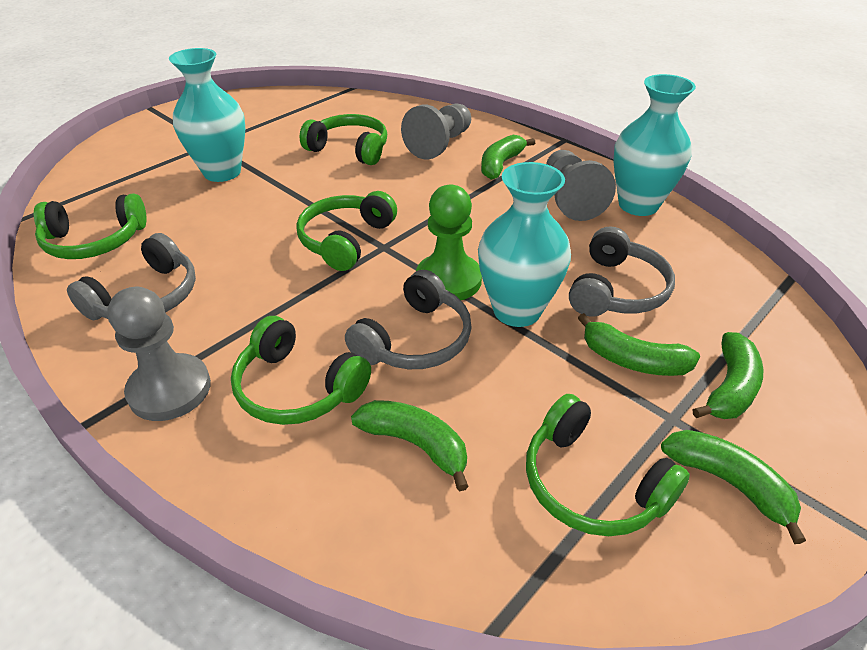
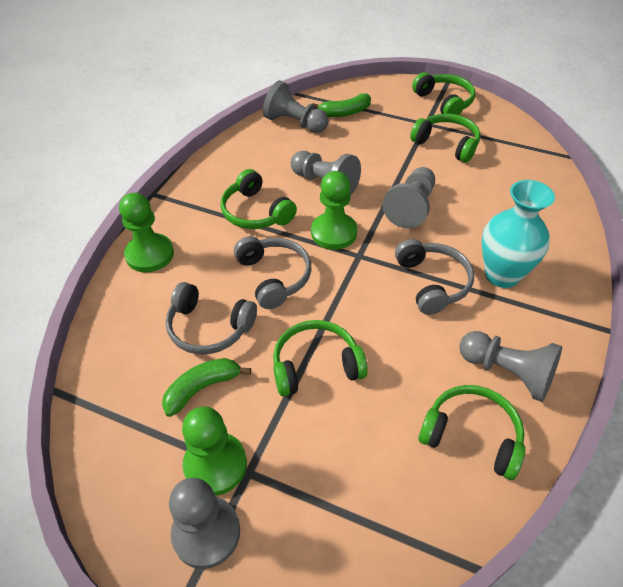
green banana: 5 -> 2
green pawn: 1 -> 3
grey pawn: 3 -> 5
turquoise vase: 3 -> 1

